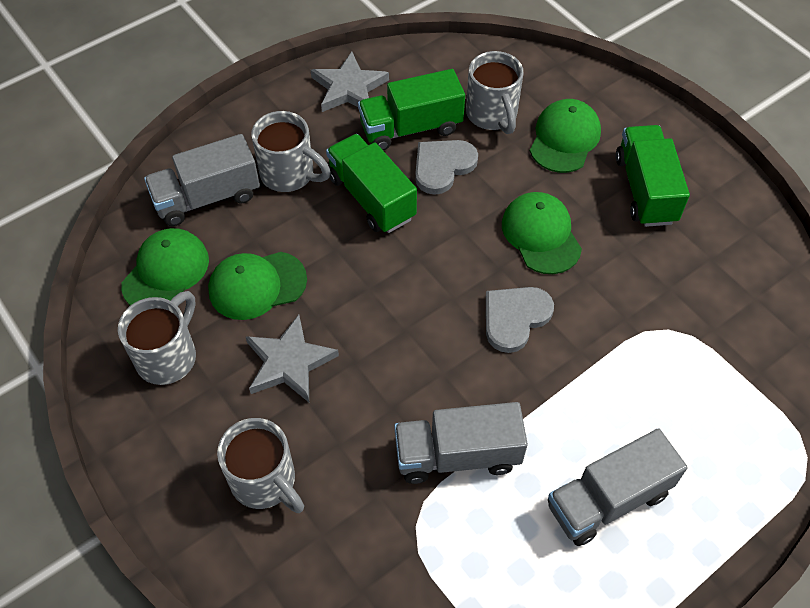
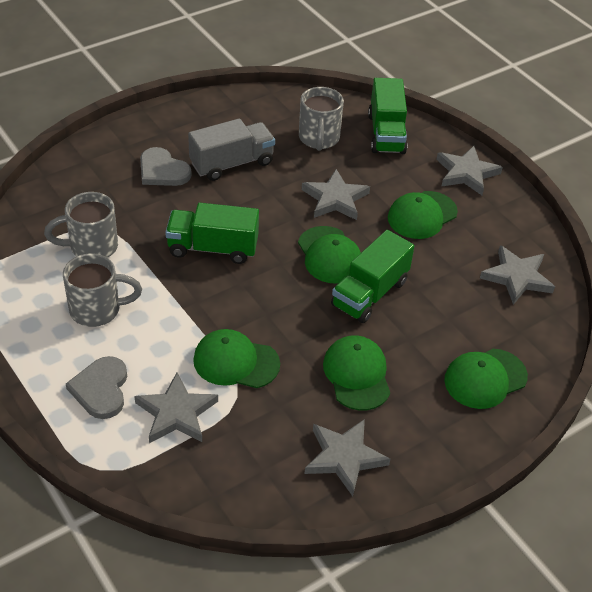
green cap: 4 -> 5
grey mug: 4 -> 3
grey star: 2 -> 5
grey truck: 3 -> 1

